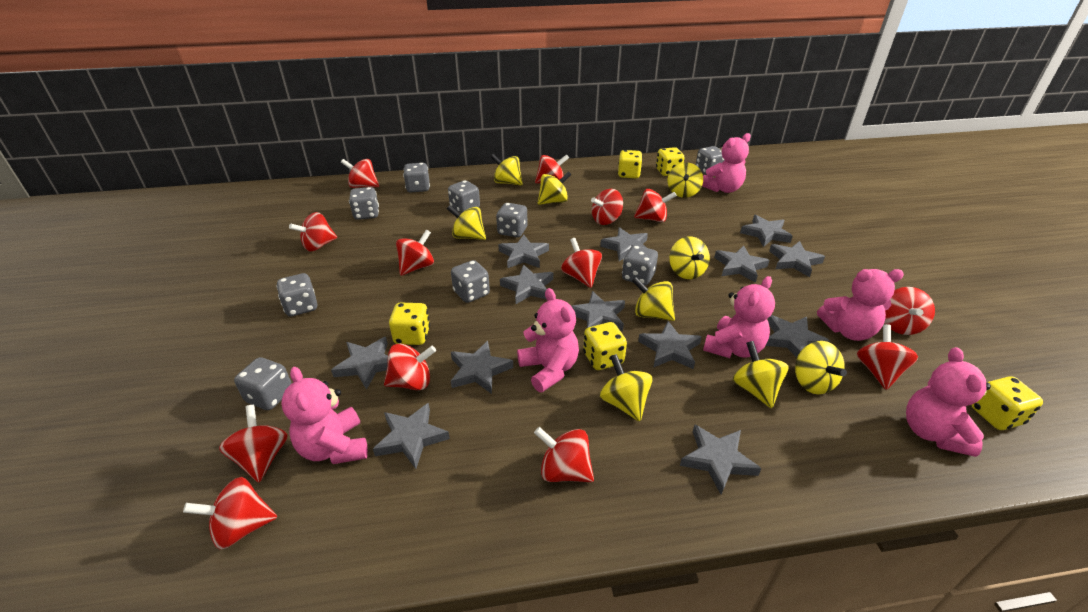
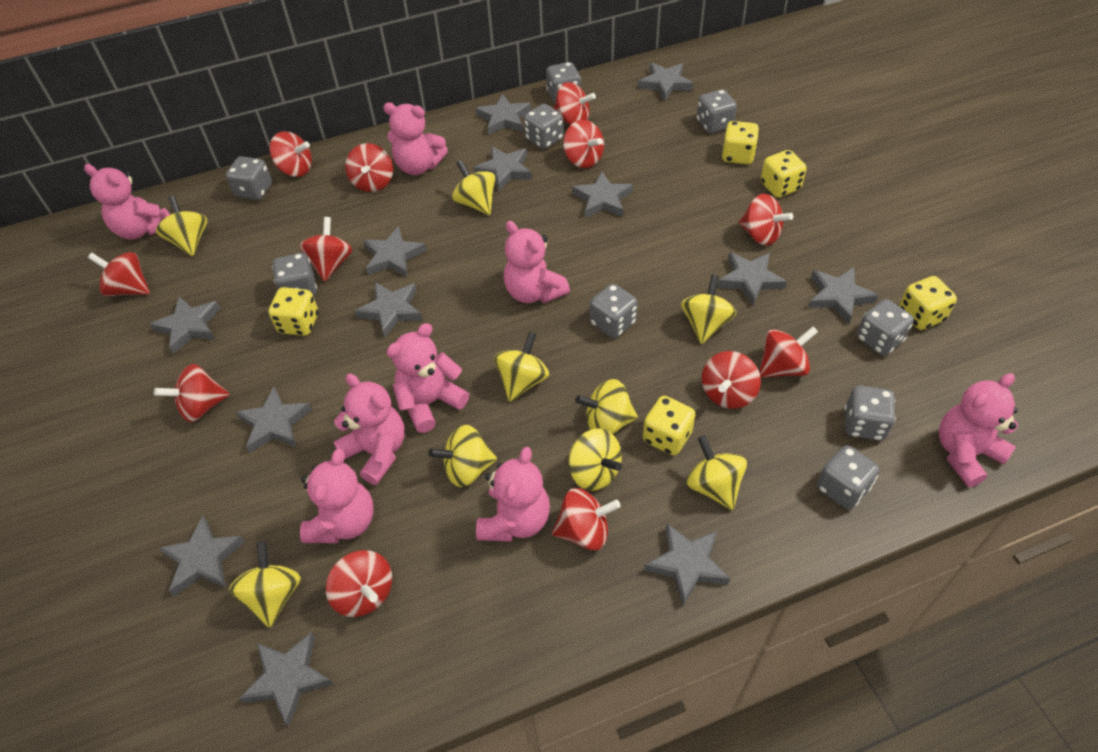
pink teddy bear: 6 -> 8
red spinning top: 13 -> 12

